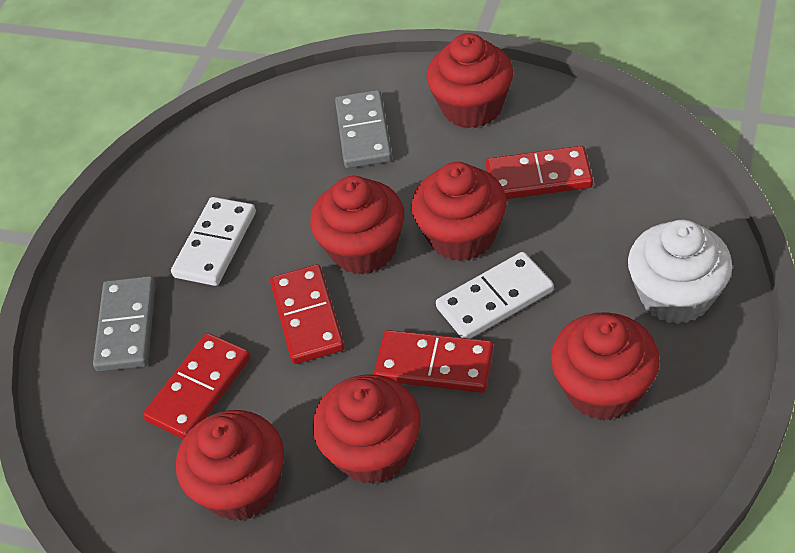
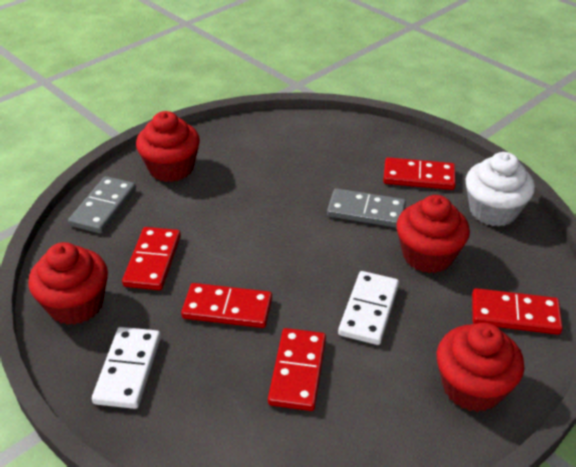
red cupcake: 6 -> 4
red domino: 4 -> 5

